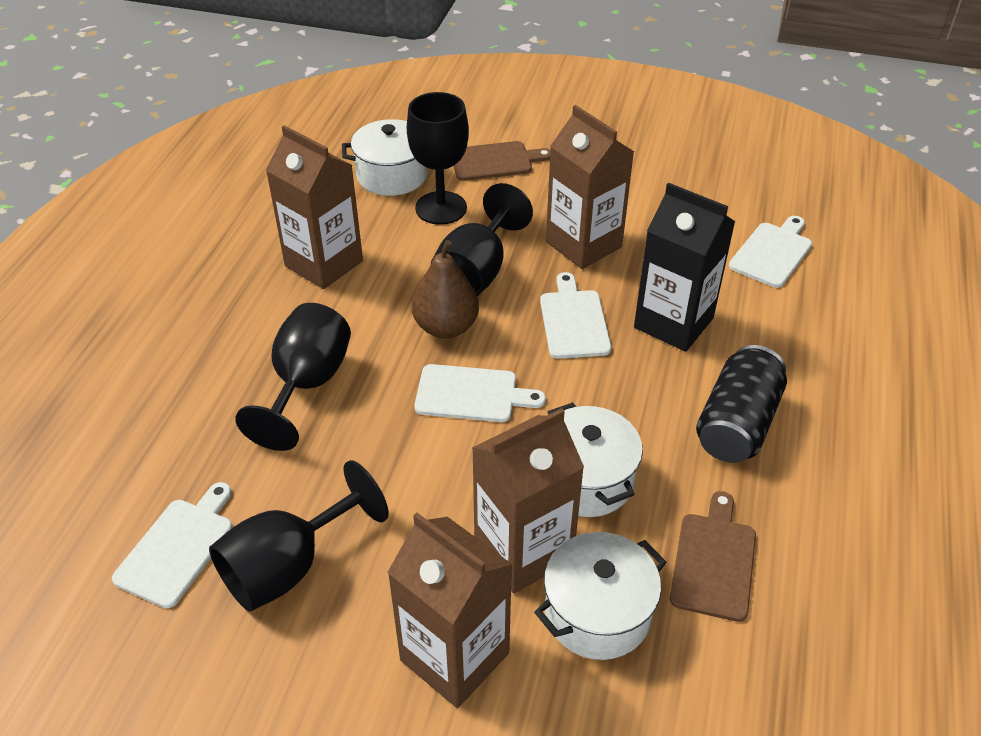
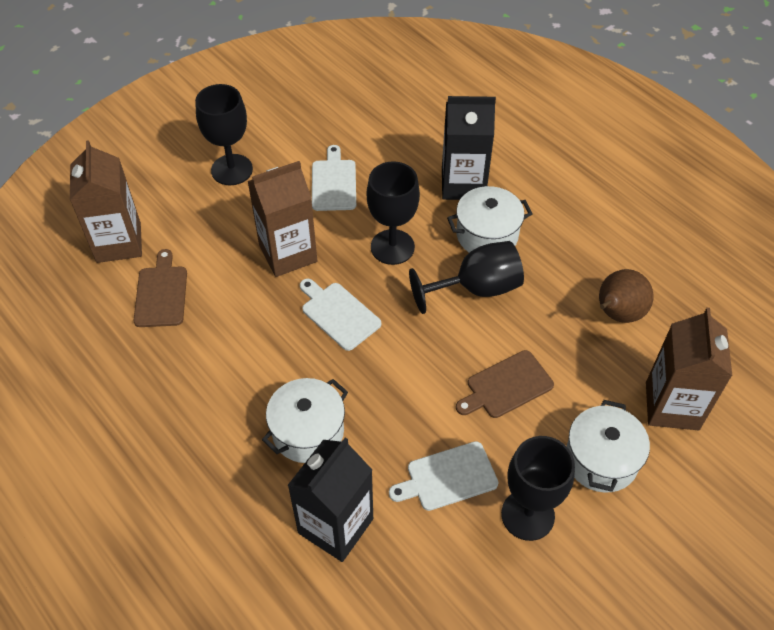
black can: 1 -> 0
black carton: 1 -> 2
brown carton: 4 -> 3
white cutting board: 4 -> 3

